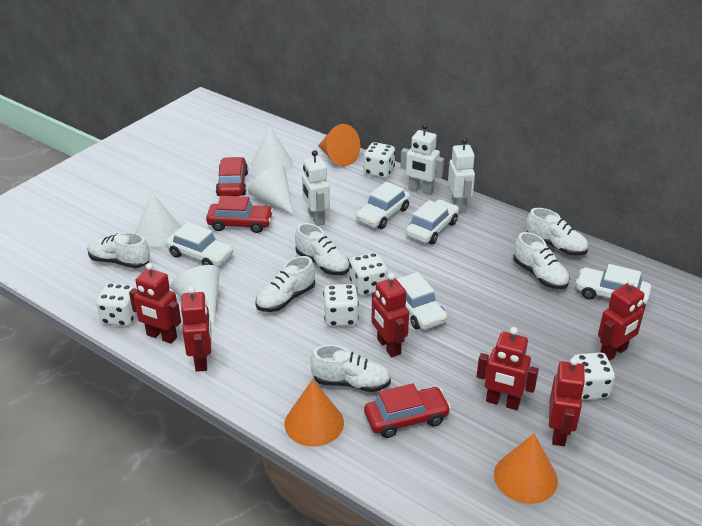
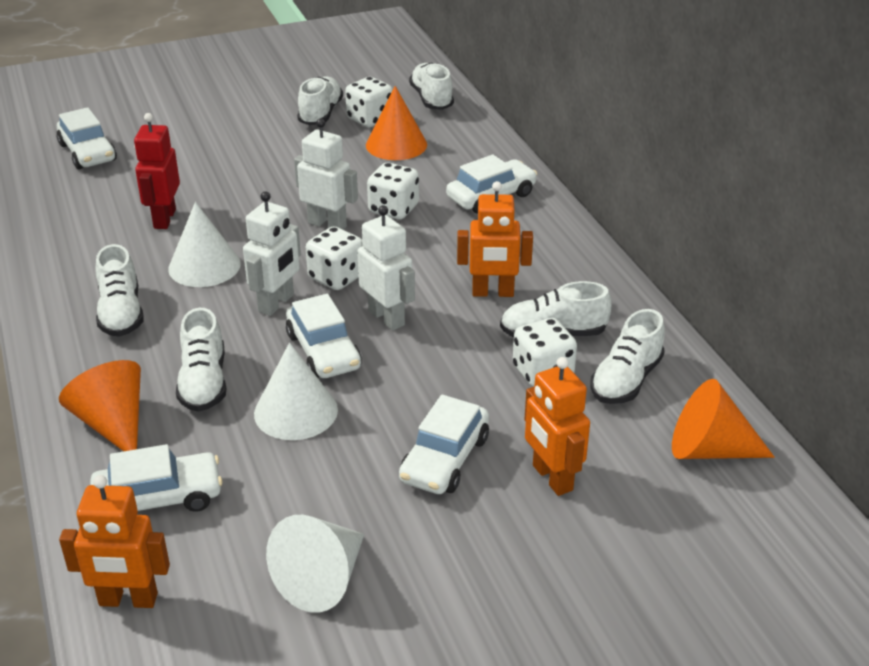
orange robot: 0 -> 3
red car: 3 -> 0
red robot: 6 -> 1
white cone: 4 -> 3
white dice: 5 -> 4

